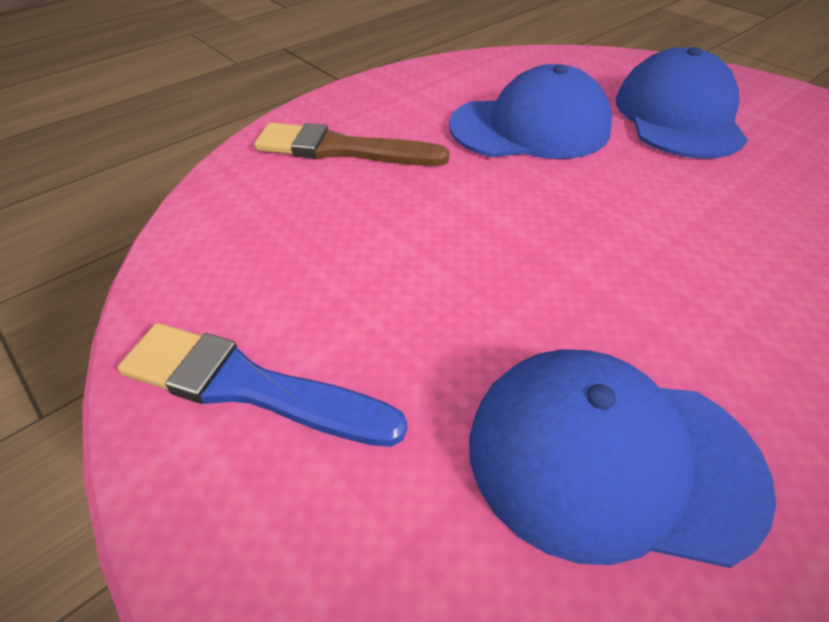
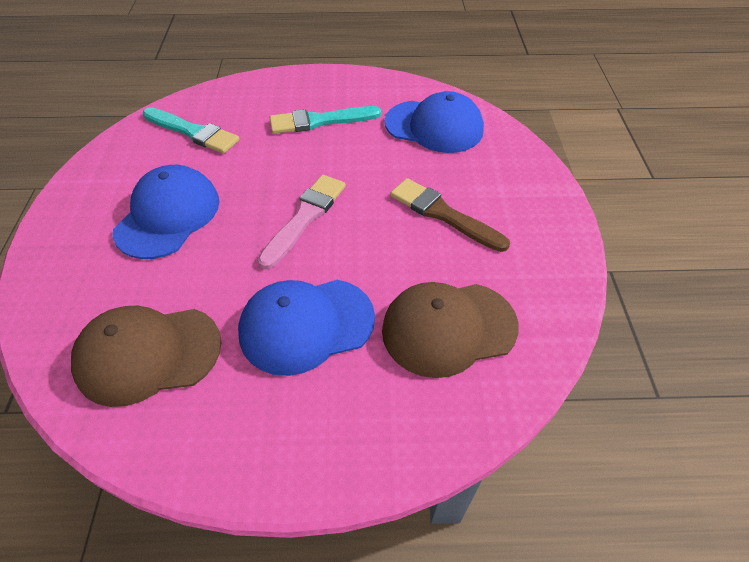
blue brush: 1 -> 0
brown cap: 0 -> 2
pink brush: 0 -> 1
turquoise brush: 0 -> 2

